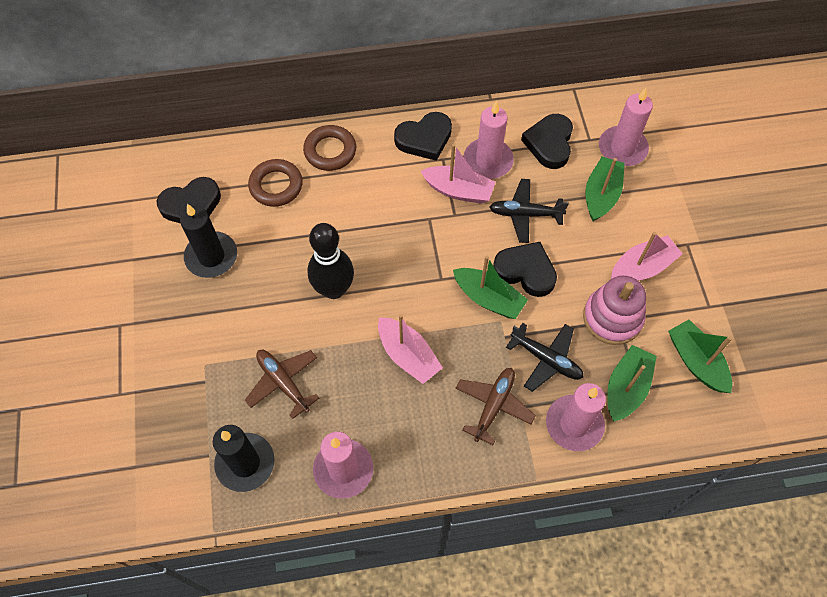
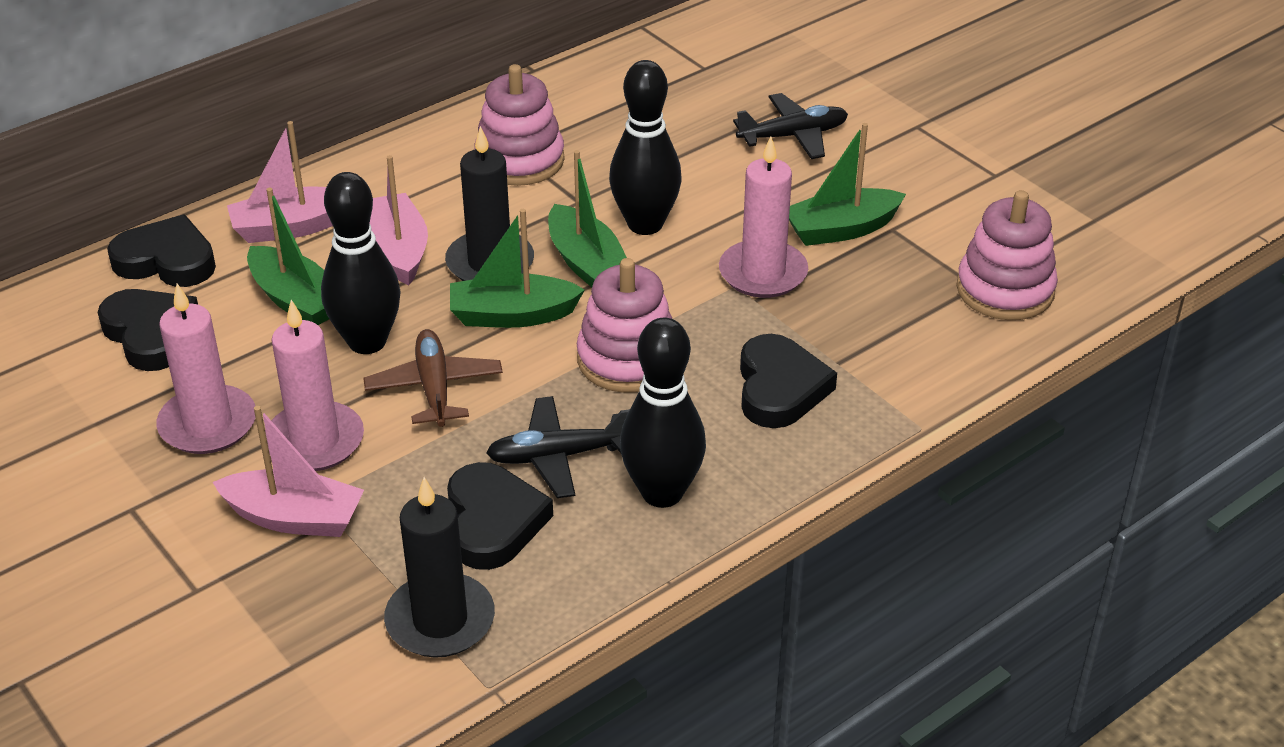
black bowling pin: 1 -> 3
brown plane: 2 -> 1
brown ring: 2 -> 0
pink candle: 4 -> 3
pink stacking toy: 1 -> 3

